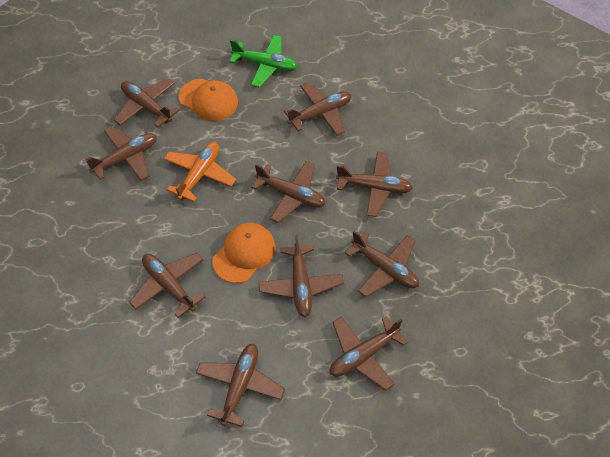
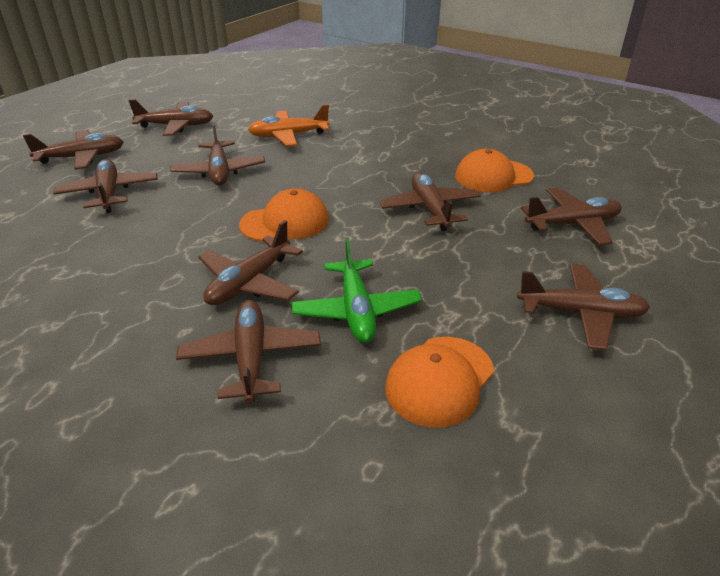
brown plane: 10 -> 9
orange cap: 2 -> 3

